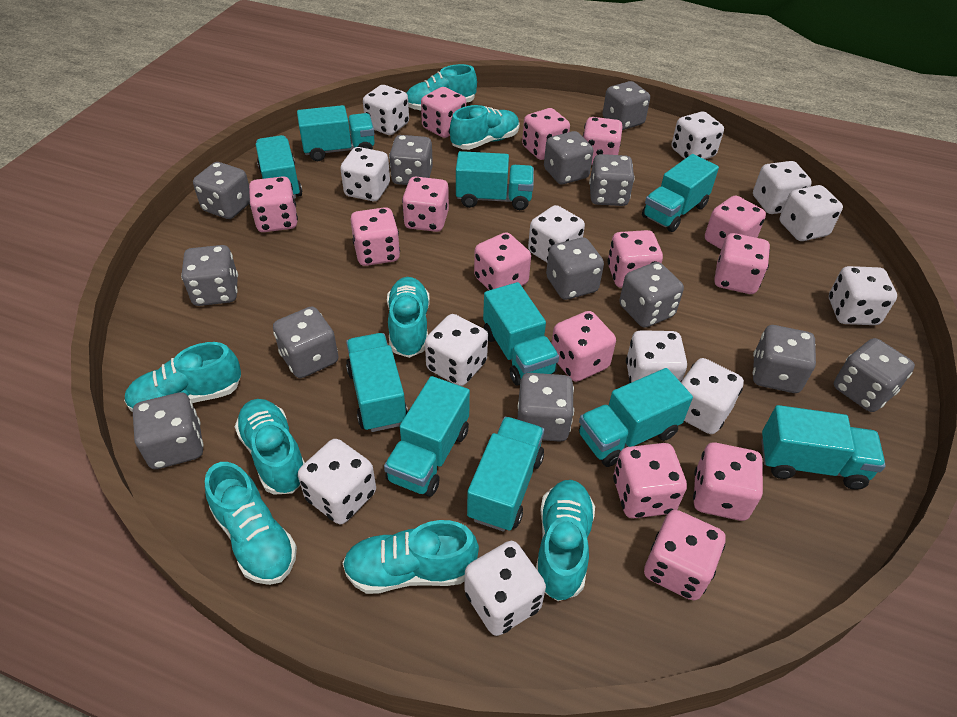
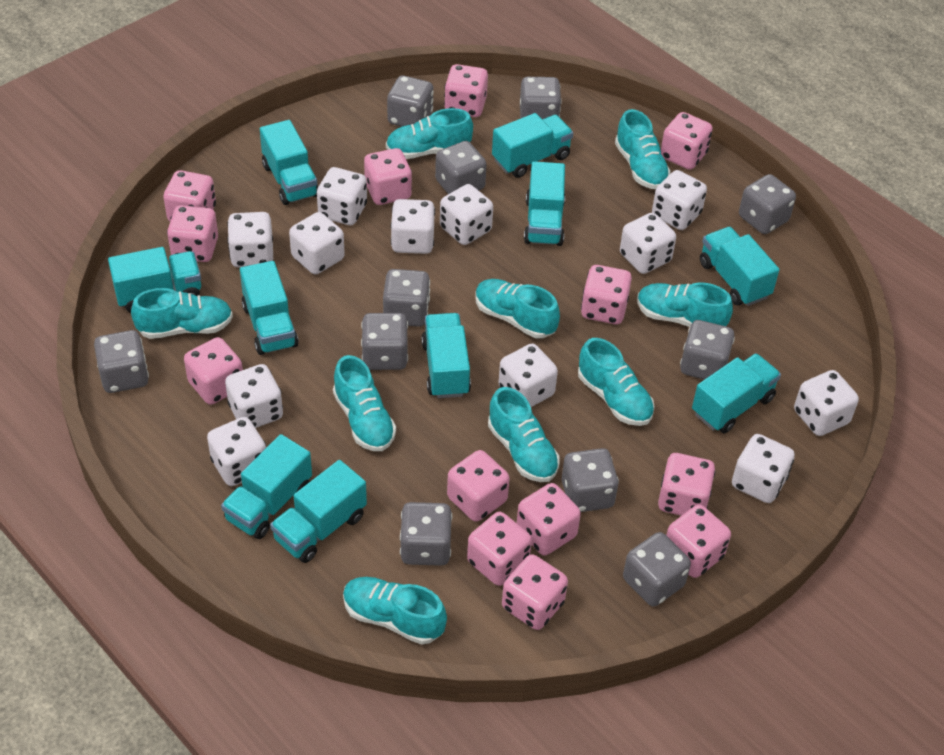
grey dice: 13 -> 11
pink dice: 14 -> 13
turquoise shoe: 8 -> 9

